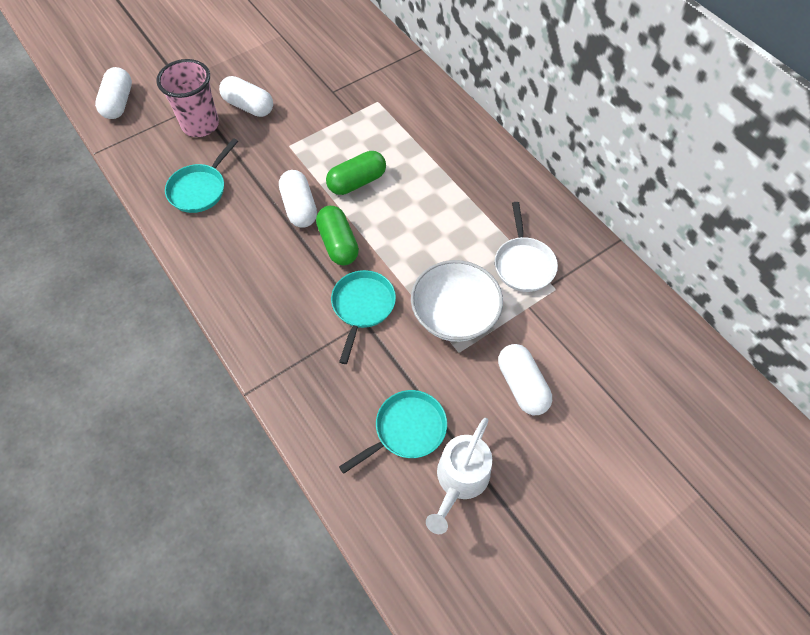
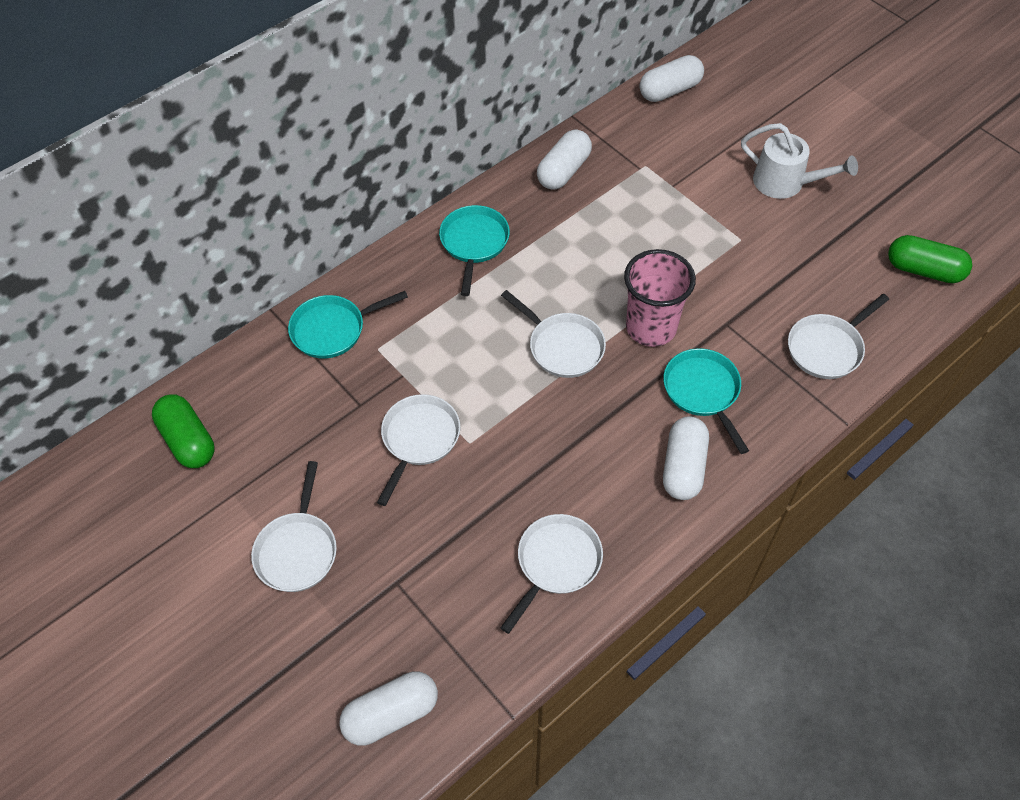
white bowl: 1 -> 0
white pan: 1 -> 5

